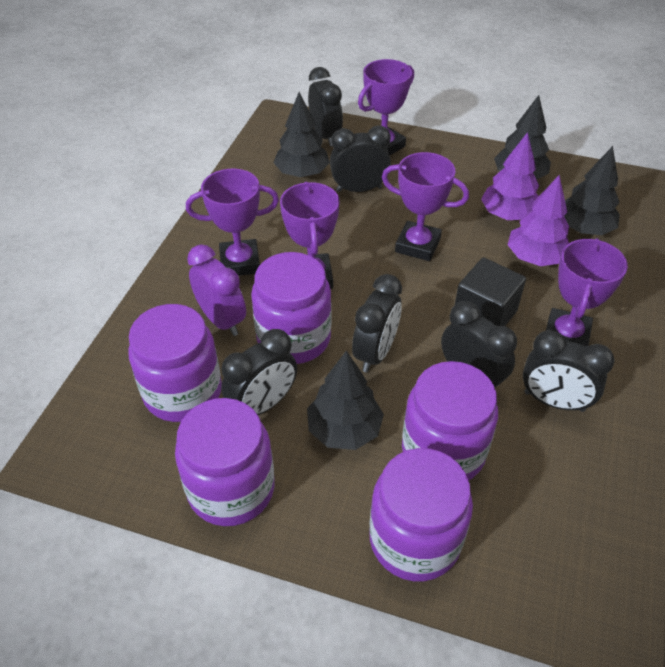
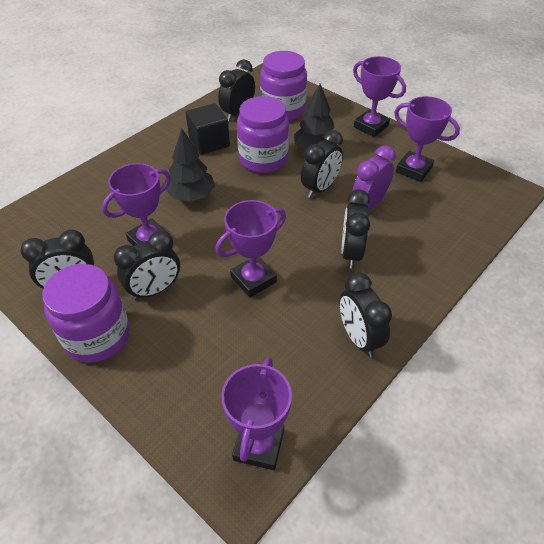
black tree: 4 -> 2
purple jar: 5 -> 3
purple tree: 2 -> 0

